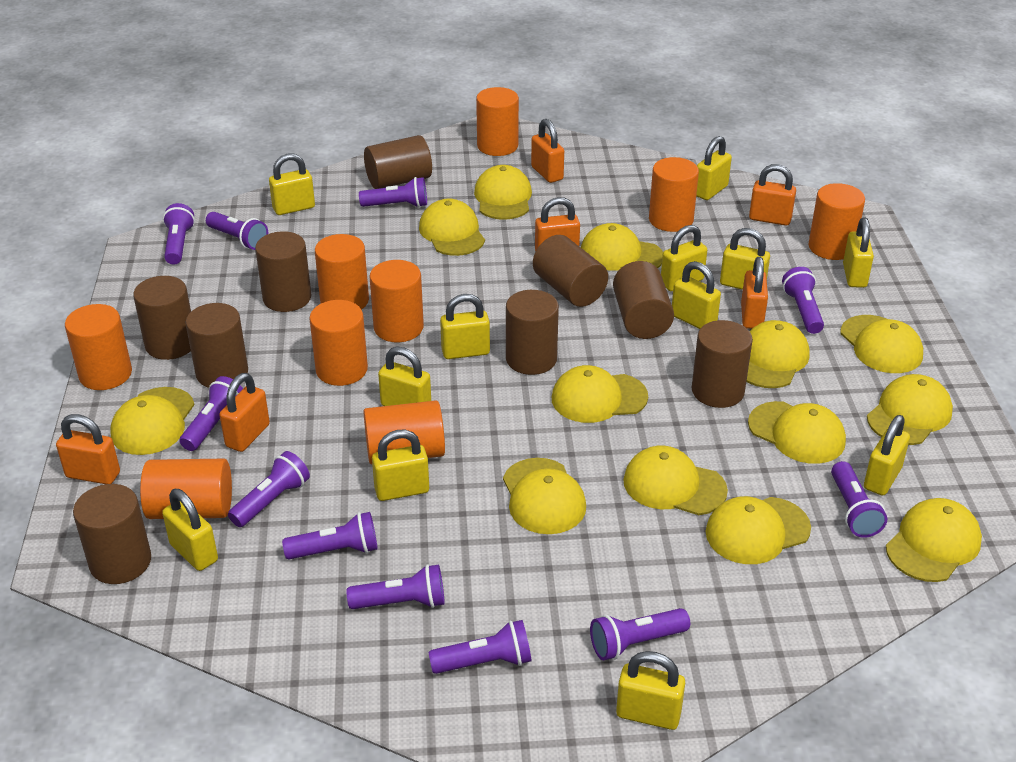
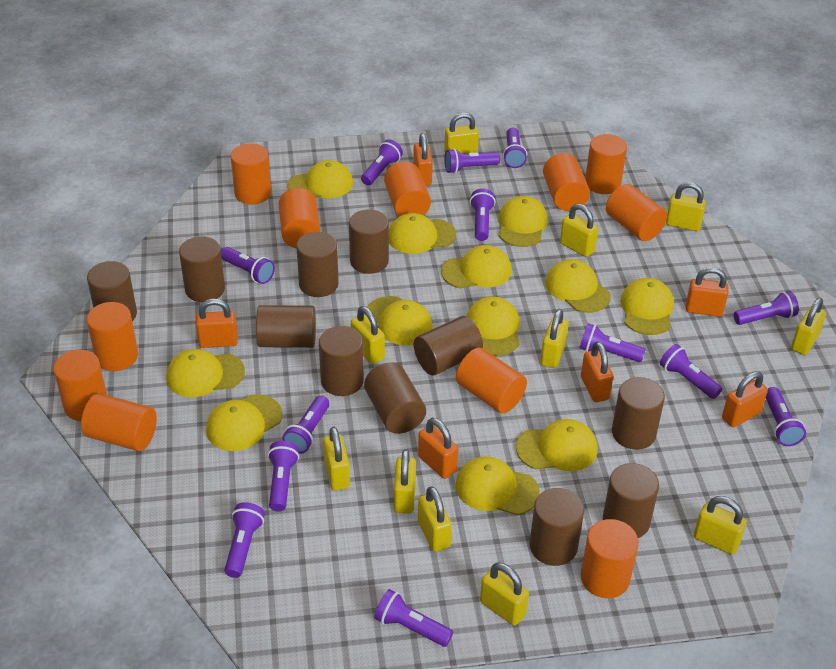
brown cylinder: 9 -> 11
orange cylinder: 9 -> 11
purple flashlight: 11 -> 13
yellow cap: 13 -> 12
yellow padlock: 12 -> 11

